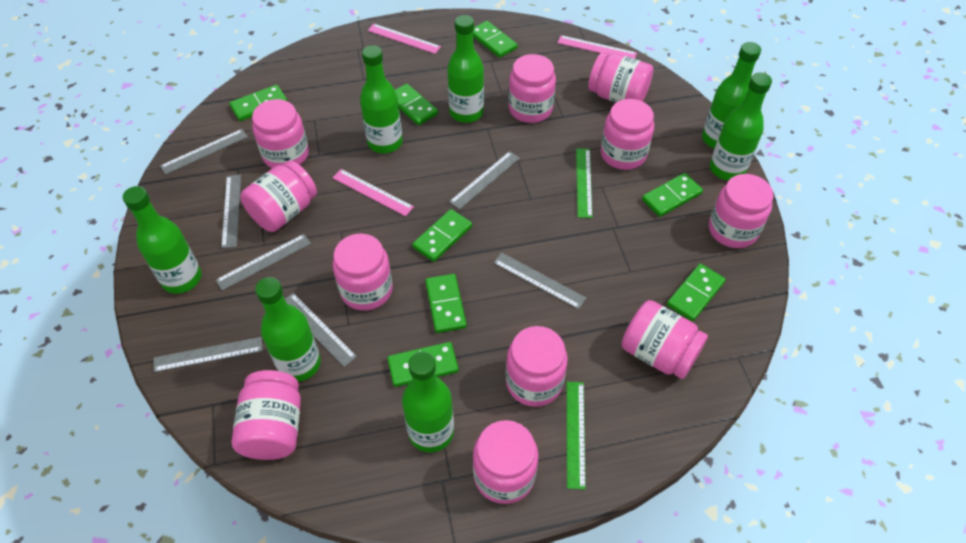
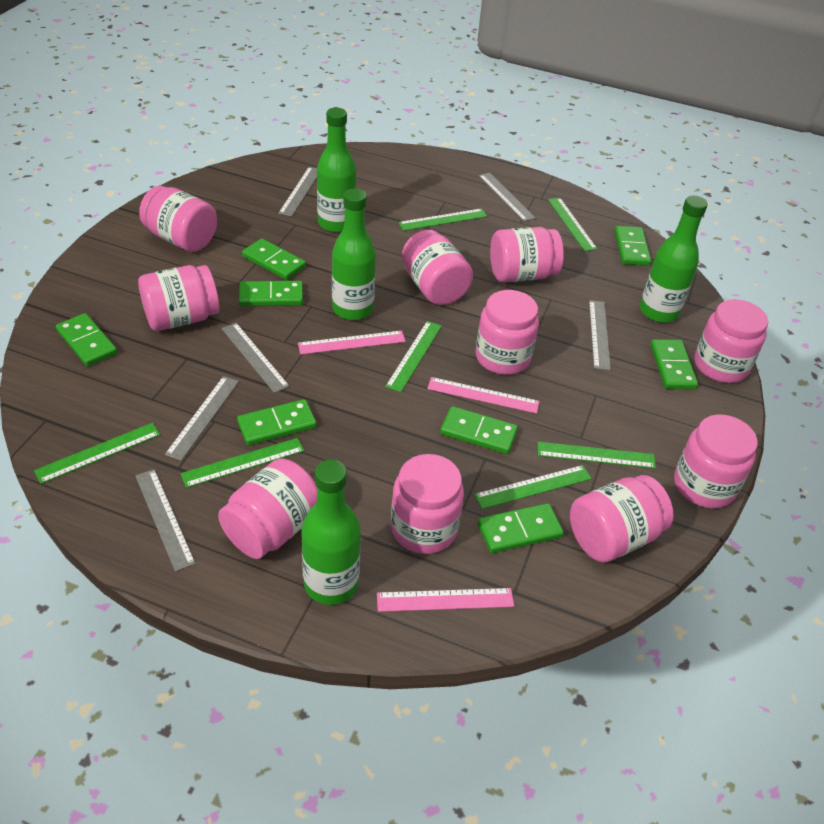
green bottle: 7 -> 4
green ruler: 2 -> 7
grey ruler: 7 -> 6
pink jar: 11 -> 10

